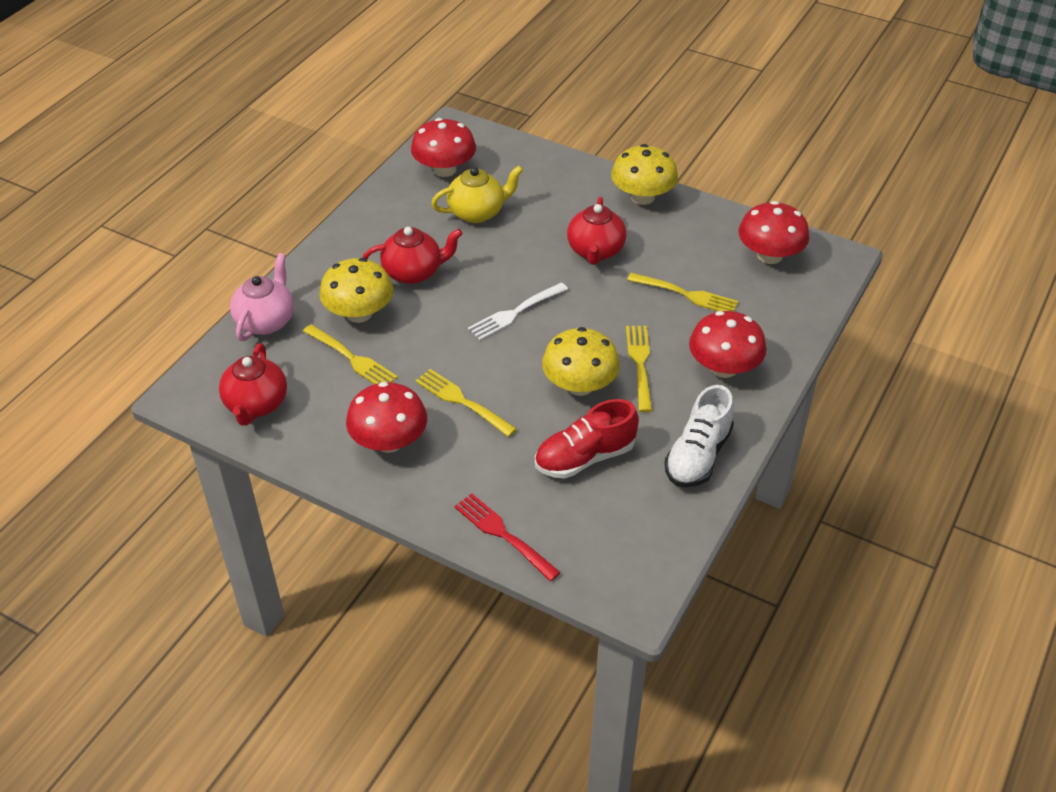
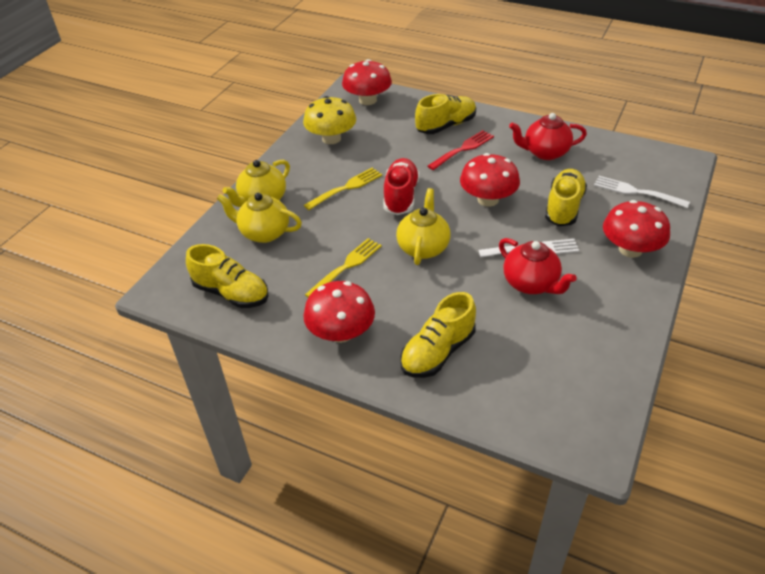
pink teapot: 1 -> 0
red teapot: 3 -> 2
white fork: 1 -> 2
white shoe: 1 -> 0
yellow fork: 4 -> 2
yellow mushroom: 3 -> 1
yellow shoe: 0 -> 4
yellow teapot: 1 -> 3

